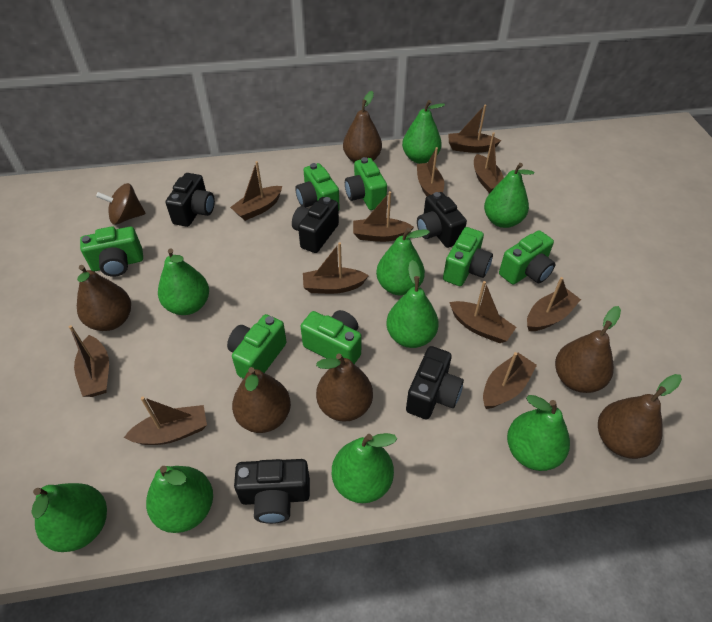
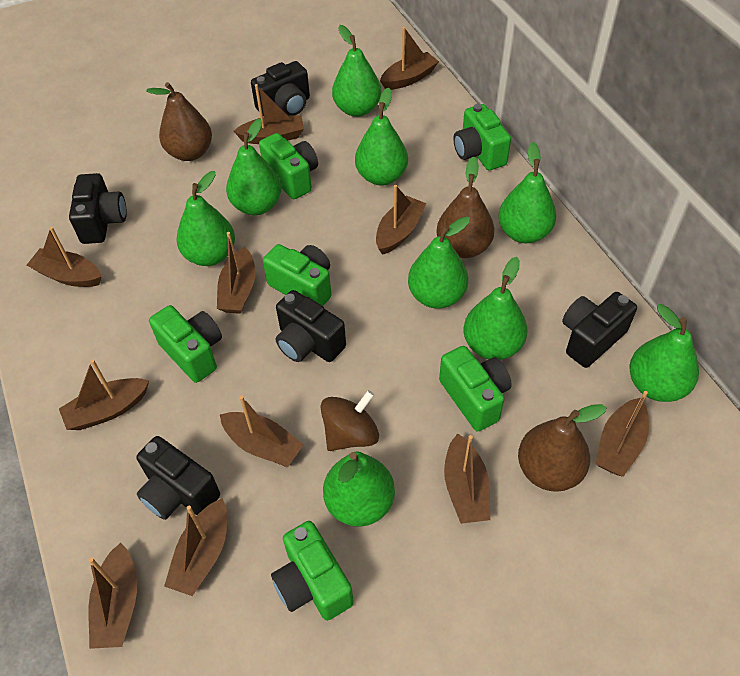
brown pear: 6 -> 3
green camera: 7 -> 6

